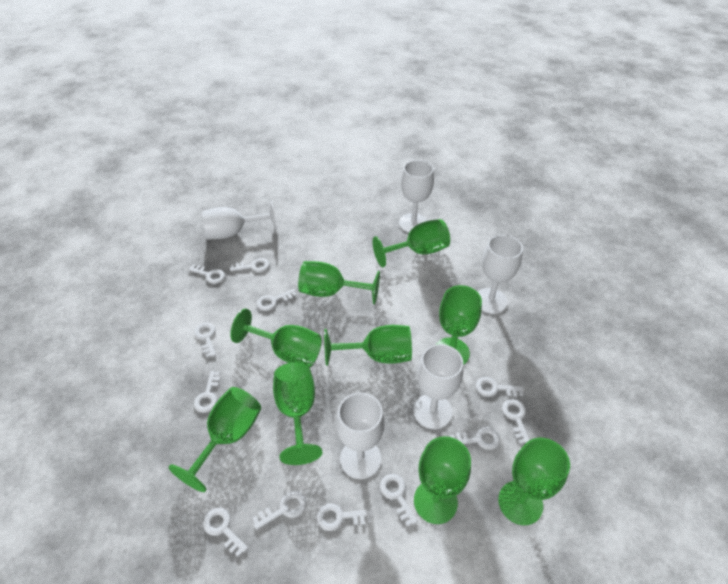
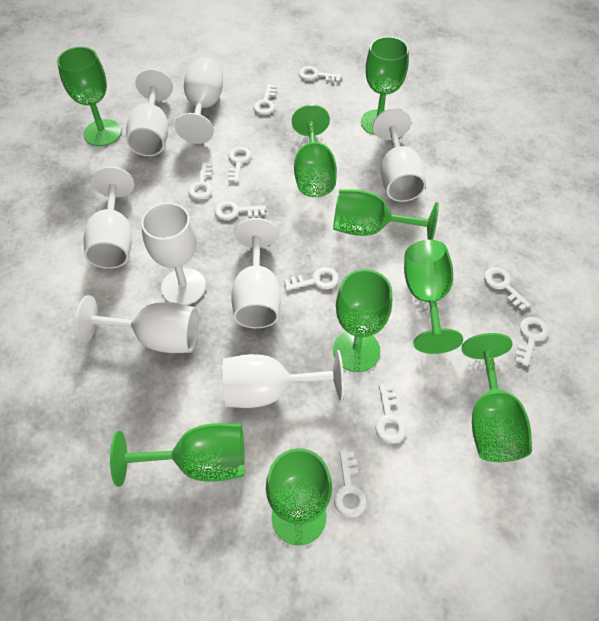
white goblet: 5 -> 8
white key: 12 -> 10

